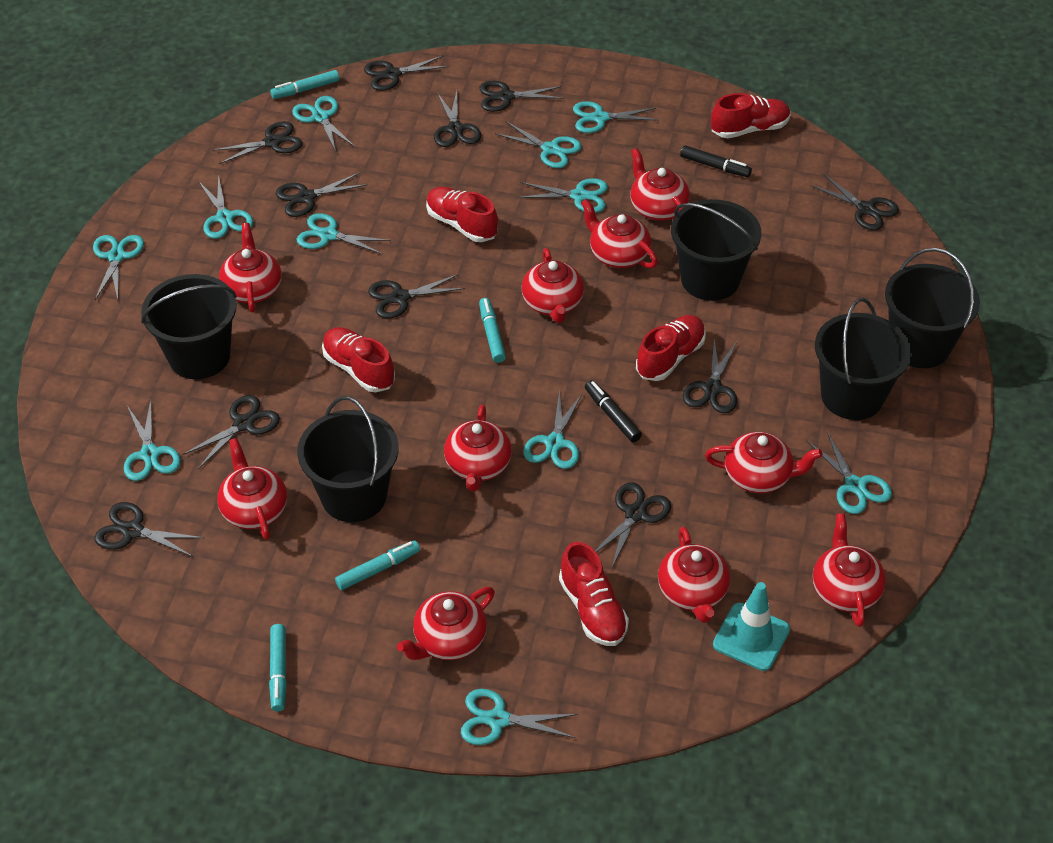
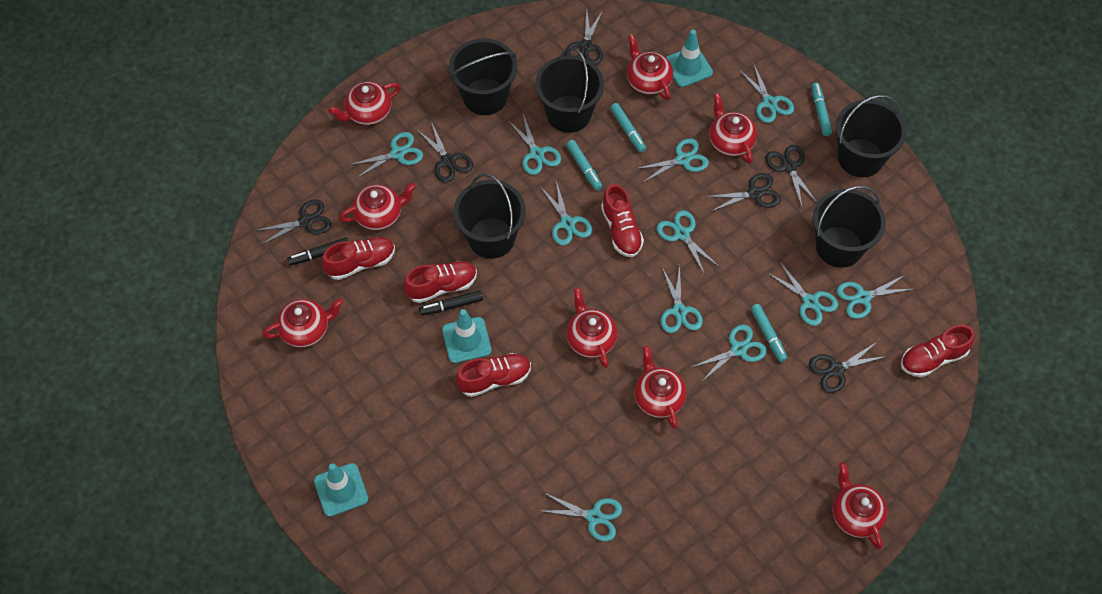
black scissors: 11 -> 6
red teapot: 10 -> 8
turquoise traffic cone: 1 -> 3

